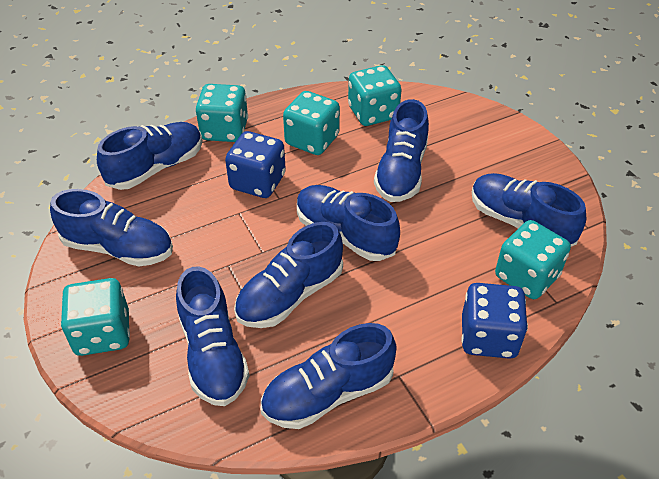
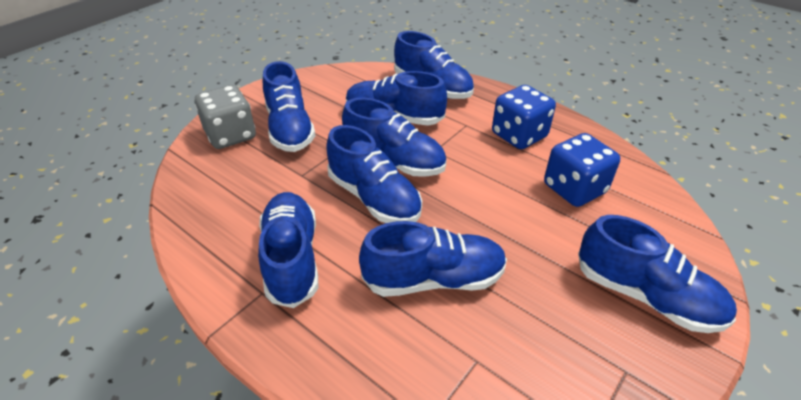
grey dice: 0 -> 1
turquoise dice: 5 -> 0

